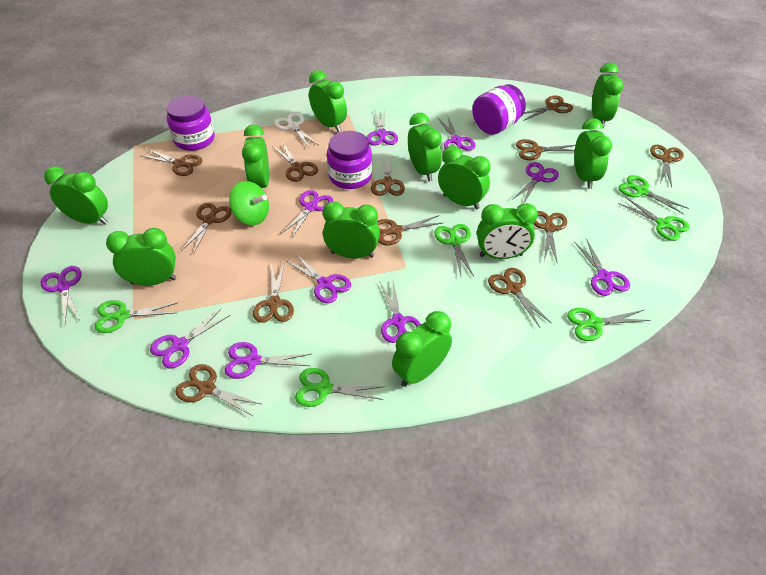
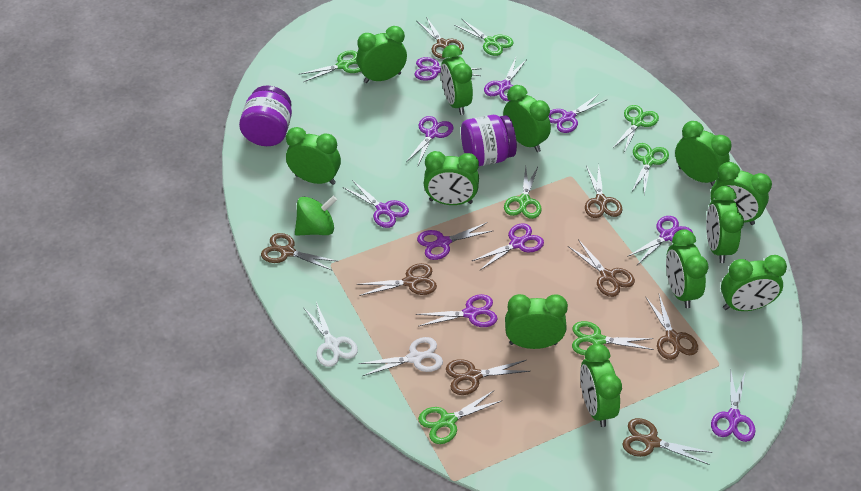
brown scissors: 12 -> 8
green clock: 11 -> 12
green scissors: 6 -> 7
purple jar: 3 -> 2
white scissors: 1 -> 2

